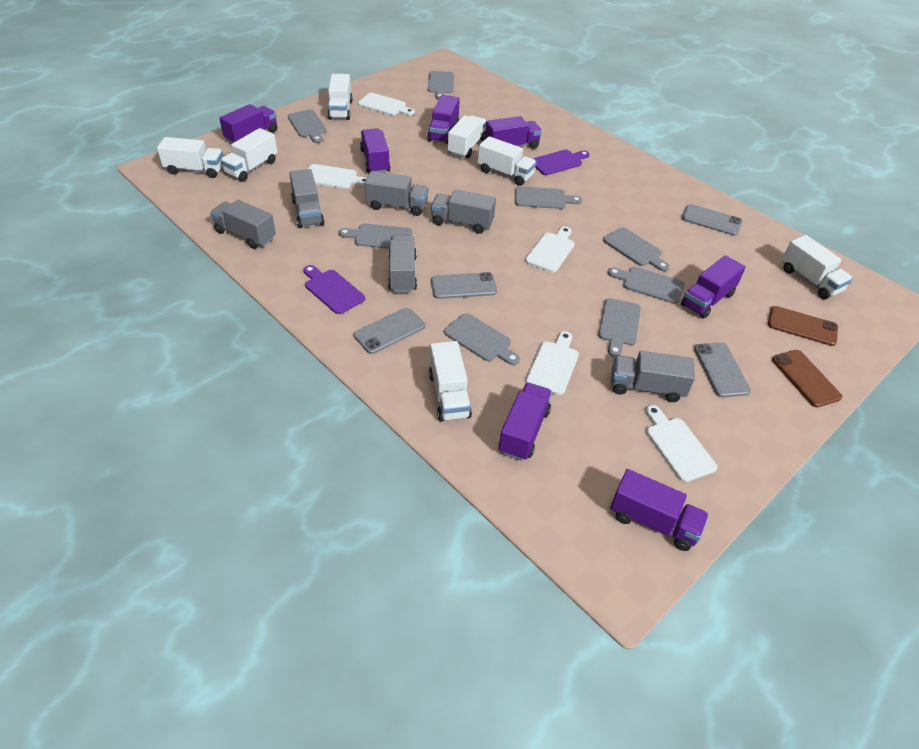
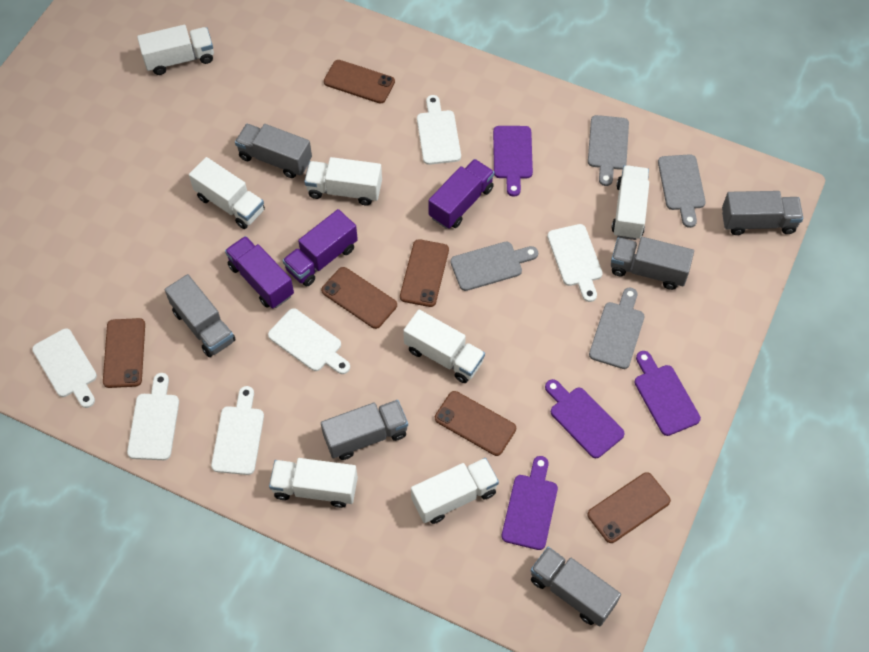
brown phone: 2 -> 6
grey cutting board: 8 -> 4
grey phone: 4 -> 0
purple cutting board: 2 -> 4
purple truck: 7 -> 3
white cutting board: 5 -> 6

